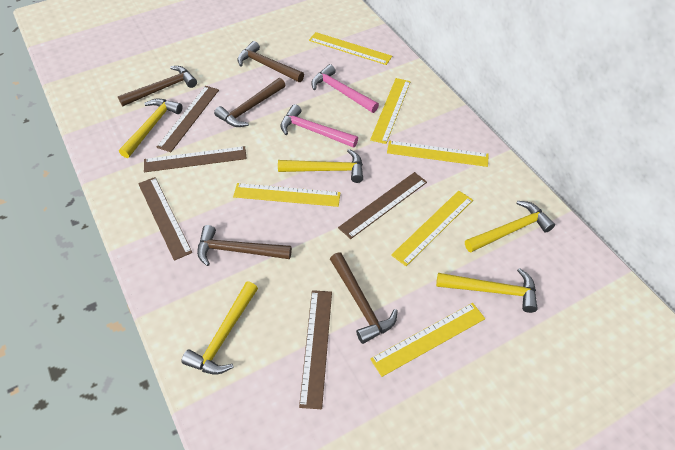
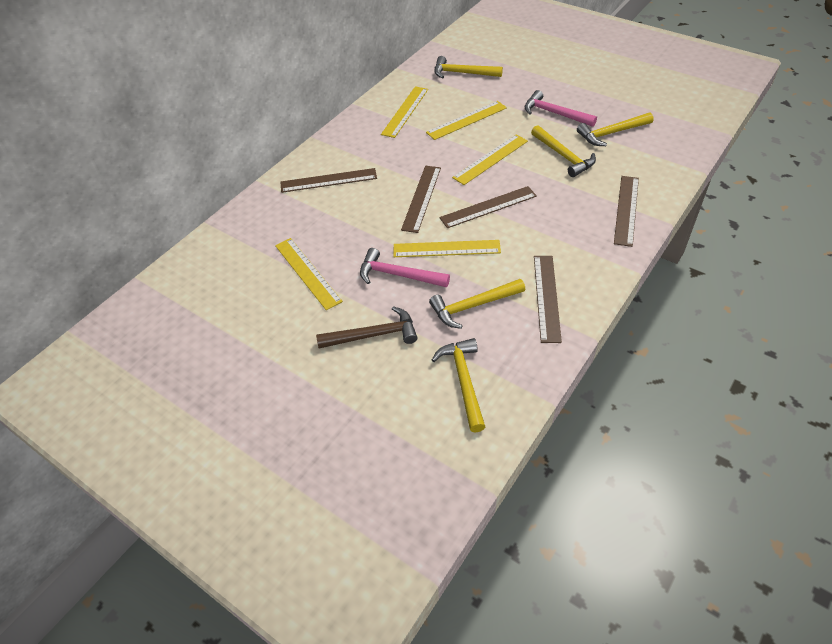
brown hammer: 5 -> 1
yellow ruler: 6 -> 5

